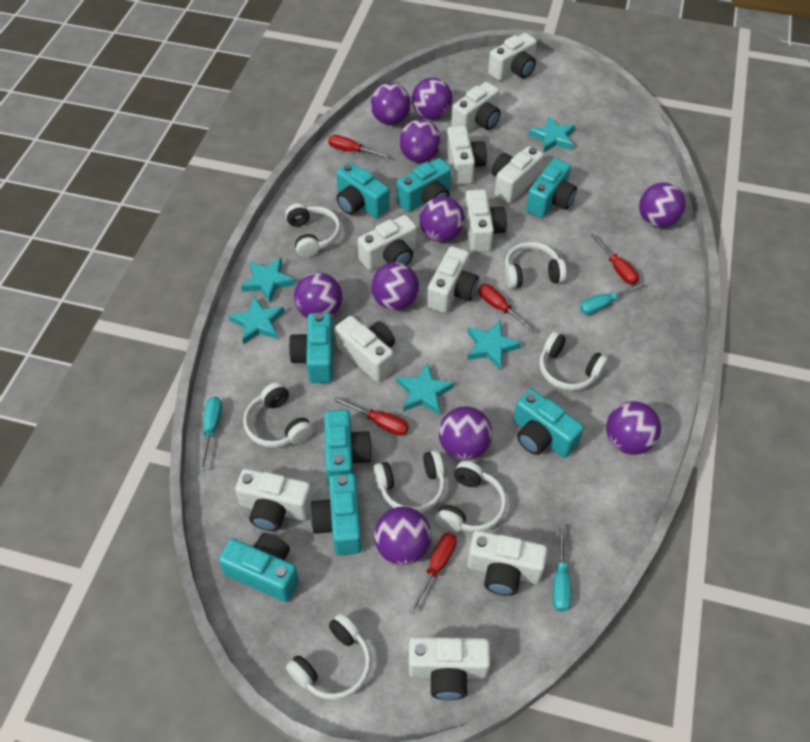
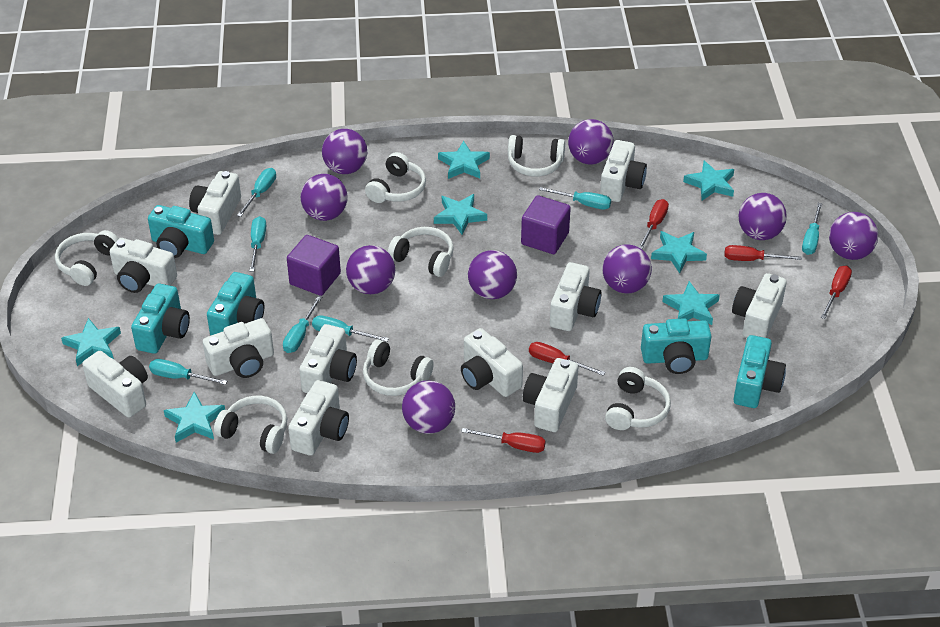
purple ball: 10 -> 9
purple cube: 0 -> 2
turquoise camera: 8 -> 5
turquoise screwdriver: 3 -> 7
turquoise star: 5 -> 7

